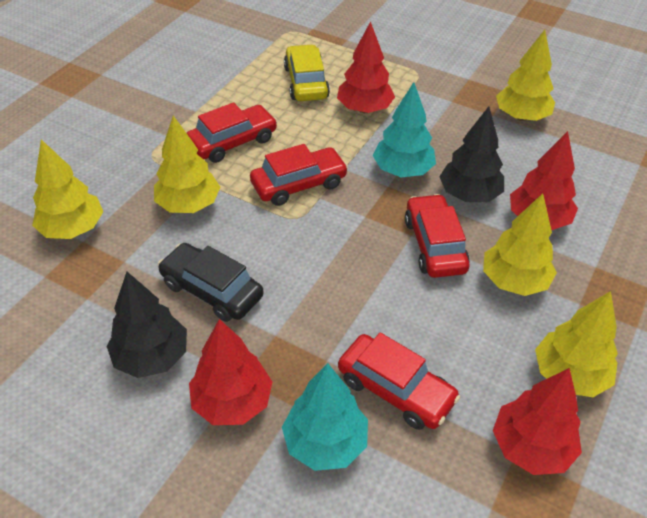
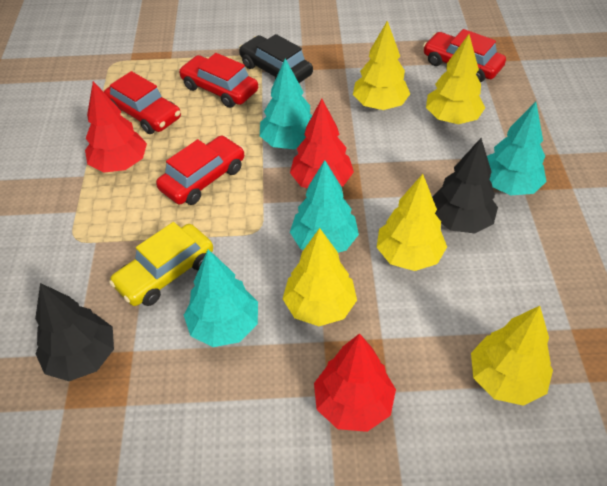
red tree: 4 -> 3
turquoise tree: 2 -> 4

